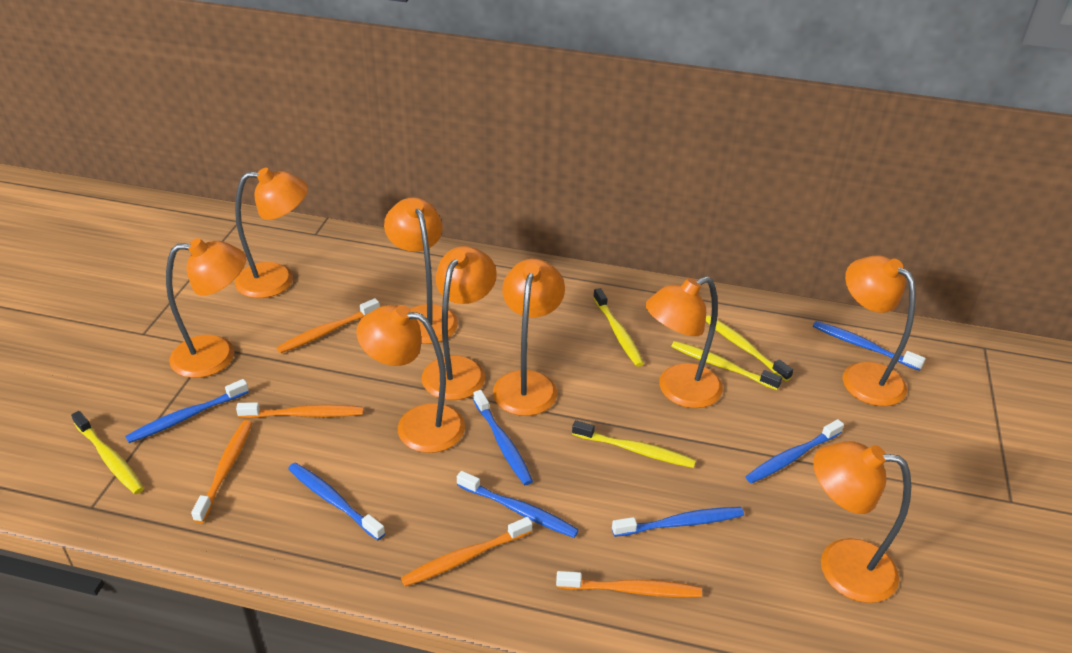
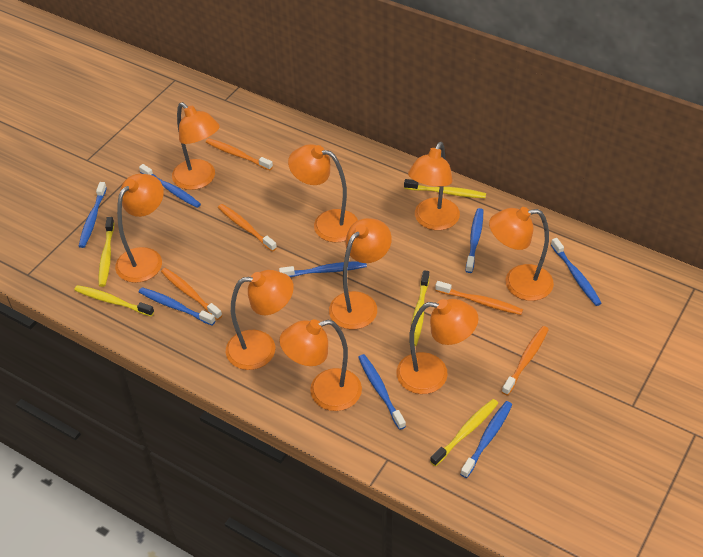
blue toothbrush: 7 -> 8

